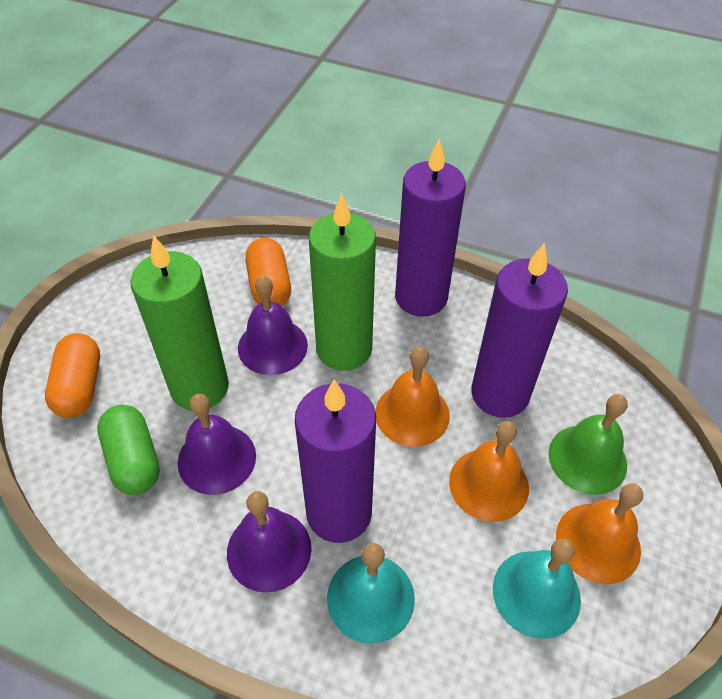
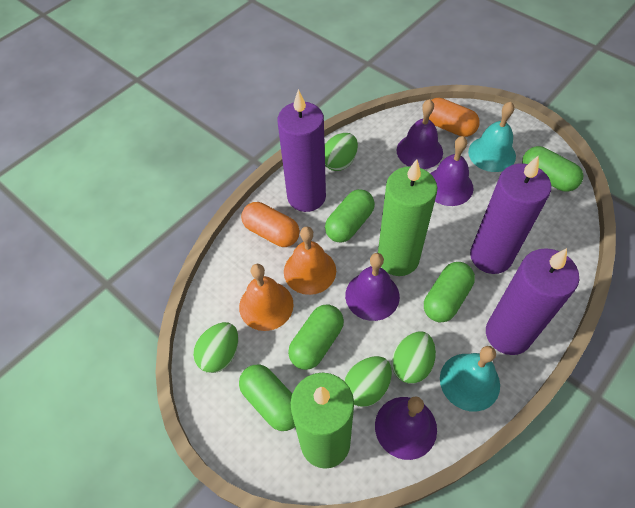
green bell: 1 -> 0
green capsule: 1 -> 5
green egg: 0 -> 4
orange bell: 3 -> 2
purple bell: 3 -> 4

